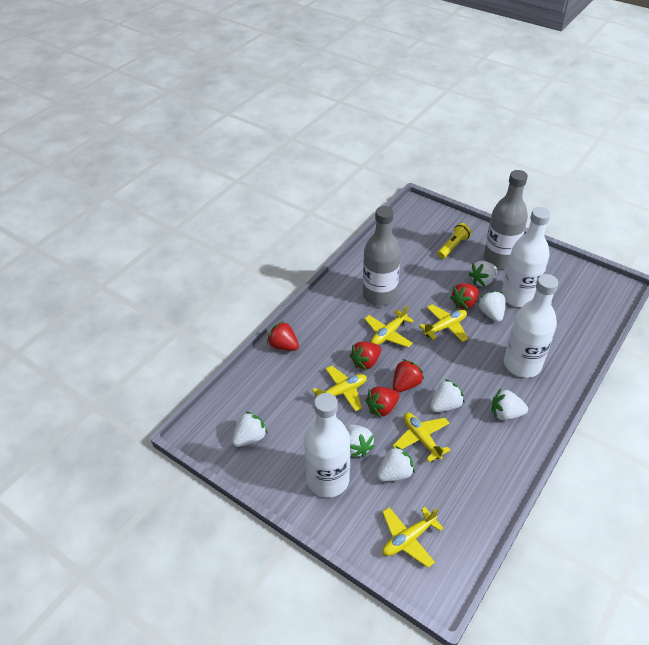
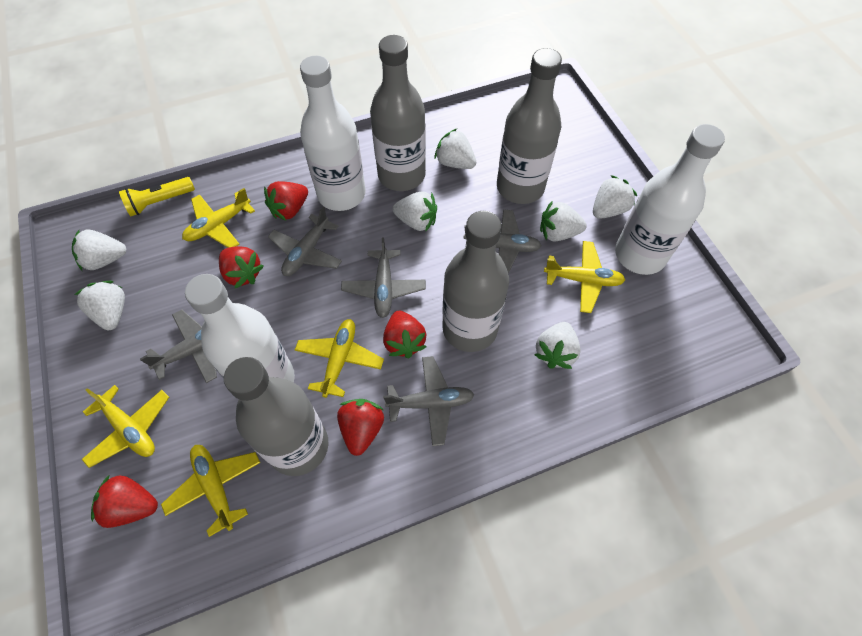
grey bottle: 2 -> 4
grey plane: 0 -> 5

